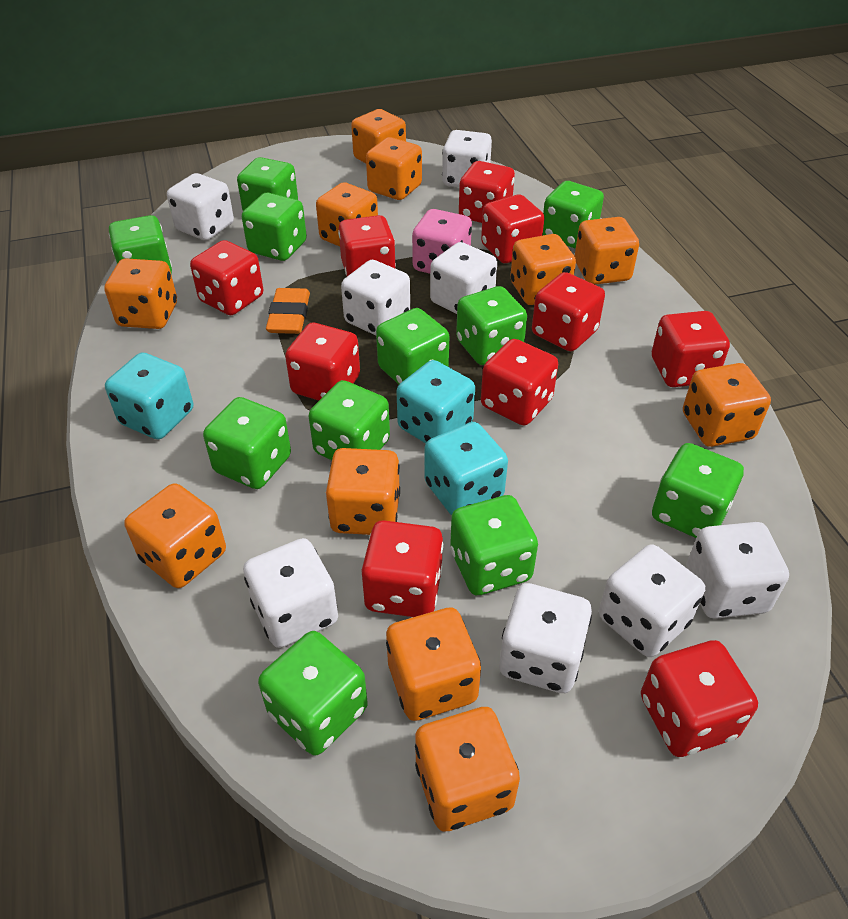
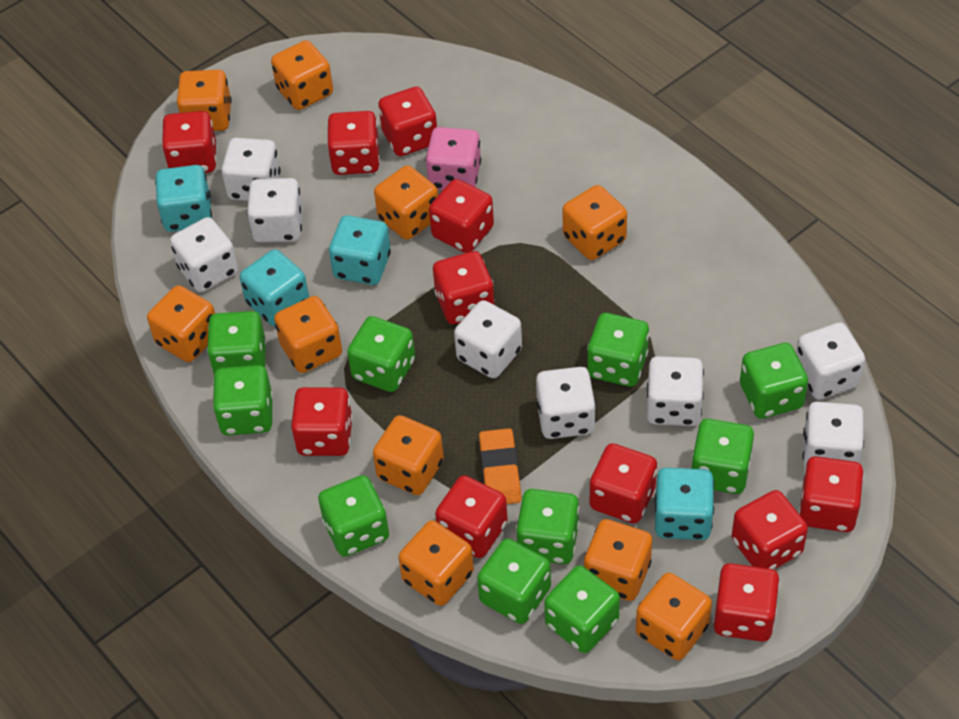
green dice: 11 -> 10
orange dice: 11 -> 10
red dice: 10 -> 11
turquoise dice: 3 -> 4

